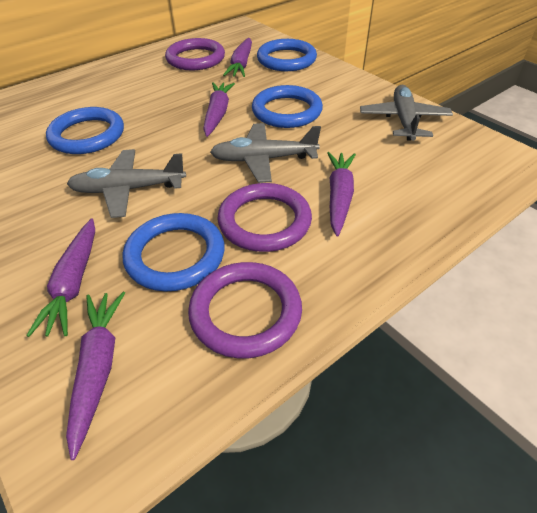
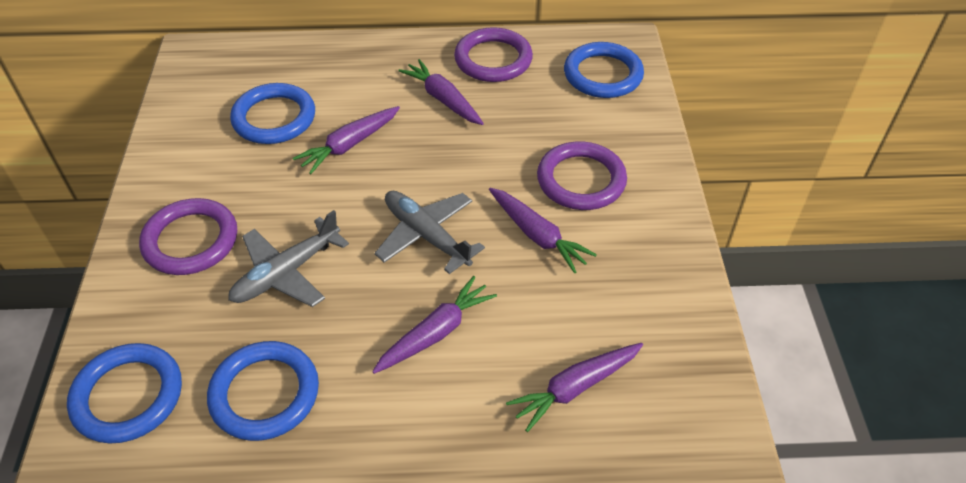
grey plane: 3 -> 2

